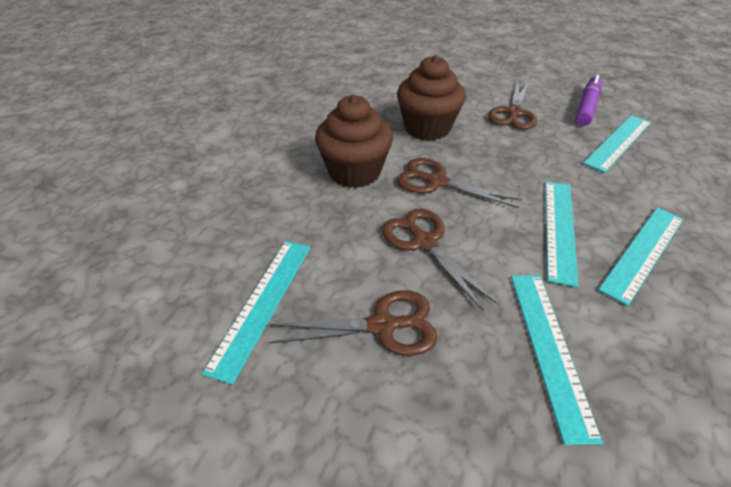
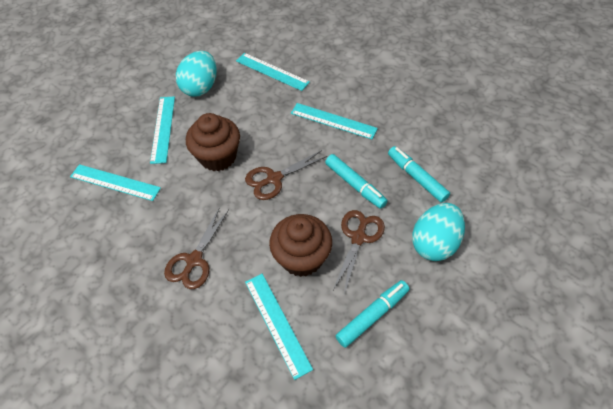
brown scissors: 4 -> 3
purple marker: 1 -> 0
turquoise egg: 0 -> 2
turquoise marker: 0 -> 3

